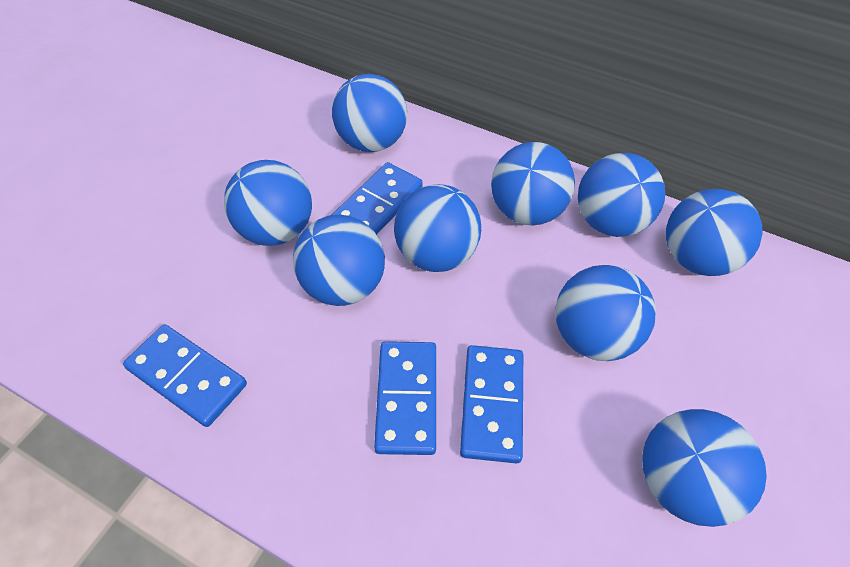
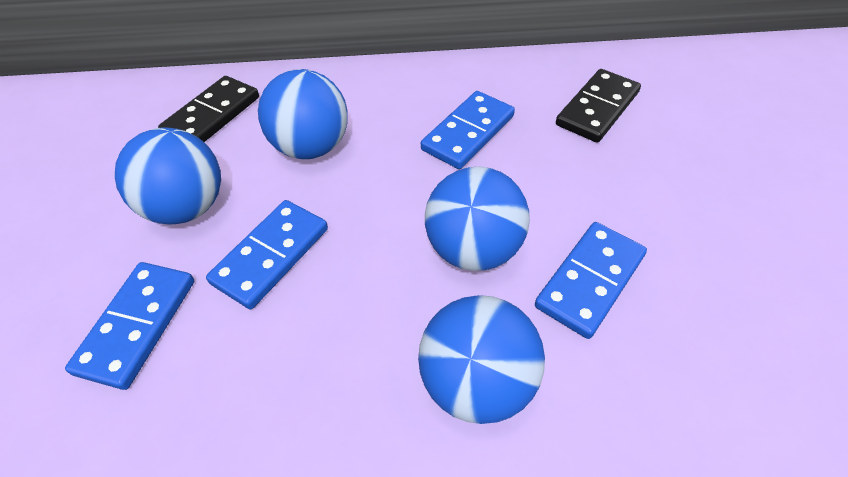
black domino: 0 -> 2
blue ball: 9 -> 4

